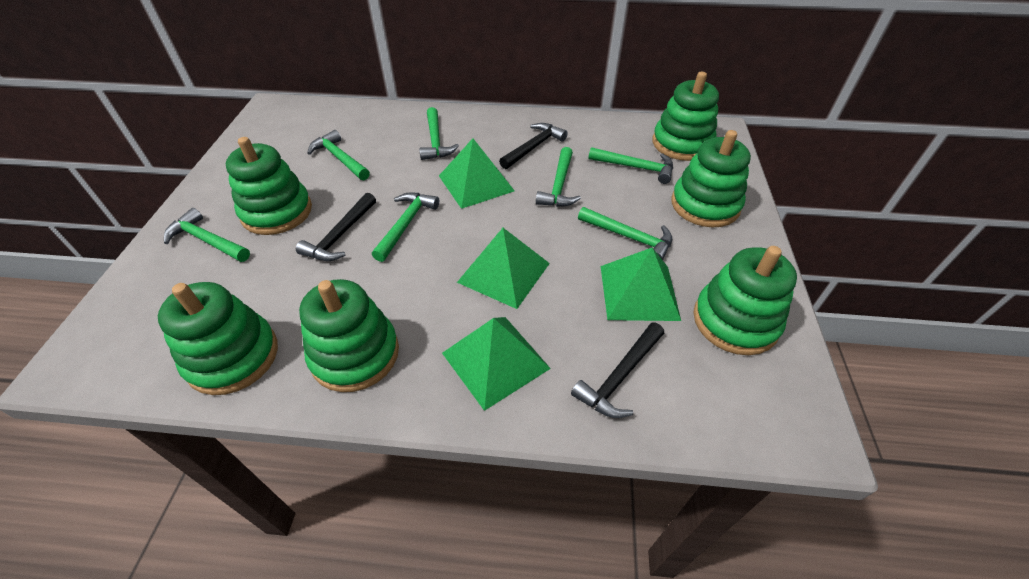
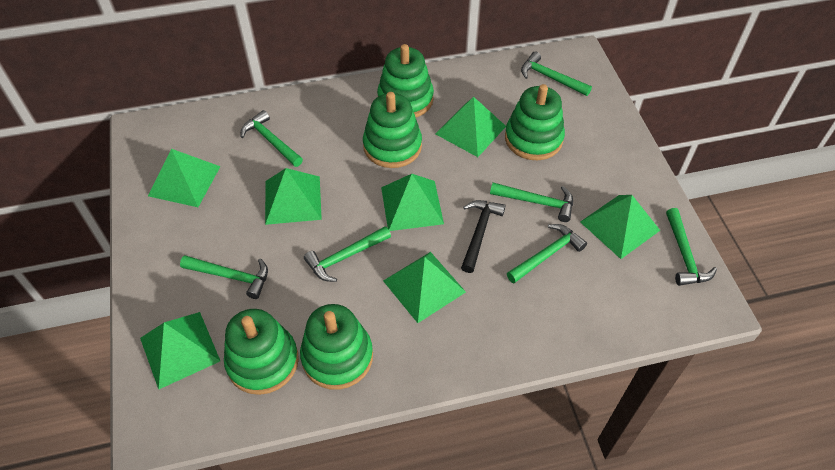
black hammer: 3 -> 1
green pyramid: 4 -> 7
green stacking toy: 6 -> 5

